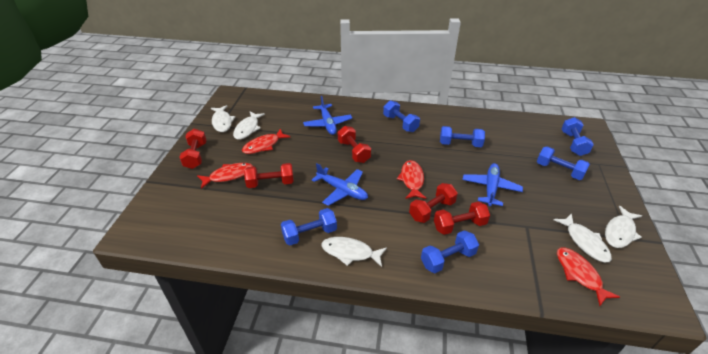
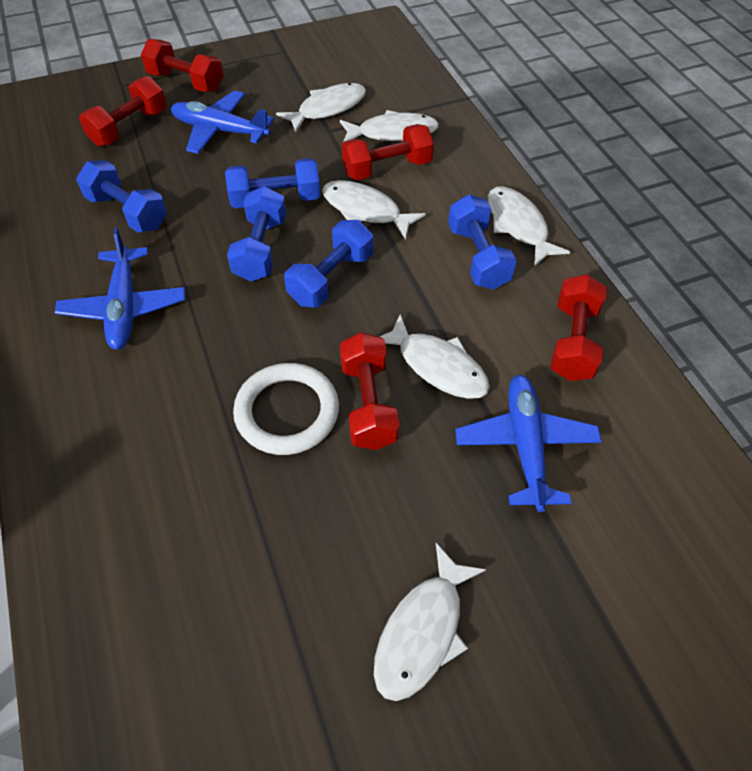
blue dumbbell: 6 -> 5
red fish: 4 -> 0
white fish: 5 -> 6
white ring: 0 -> 1

